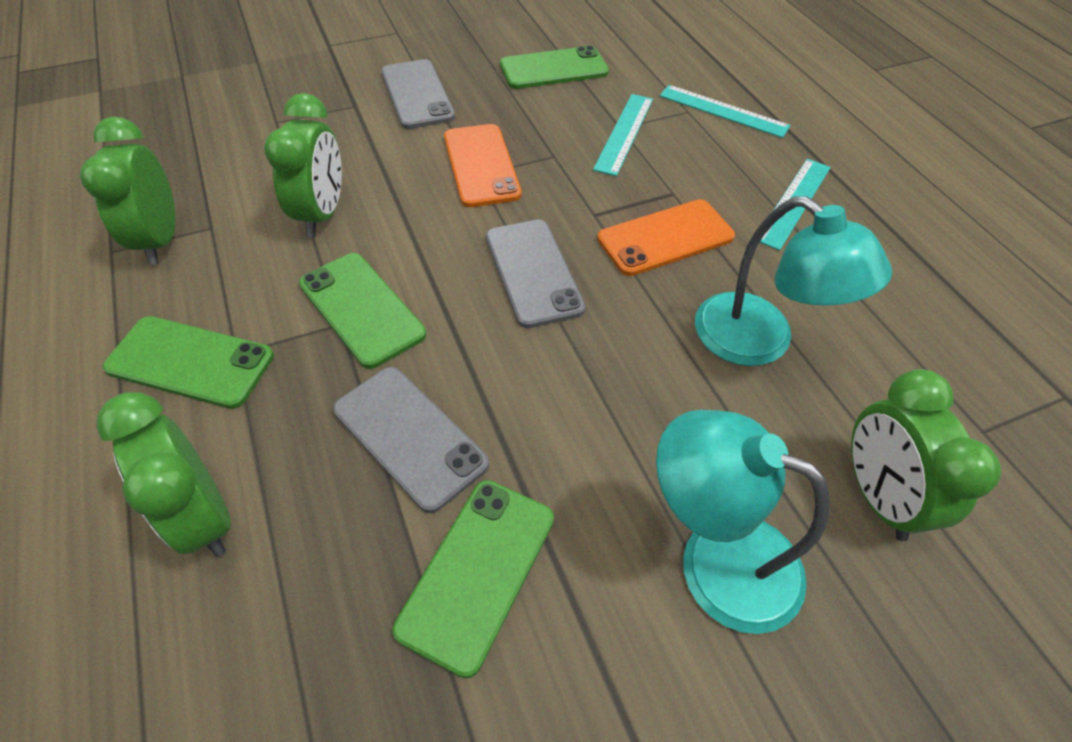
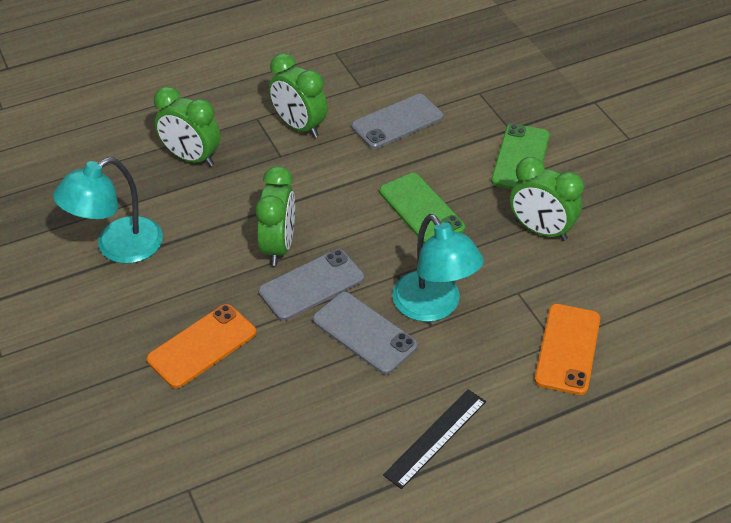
black ruler: 0 -> 1
green phone: 4 -> 2
turquoise ruler: 3 -> 0

